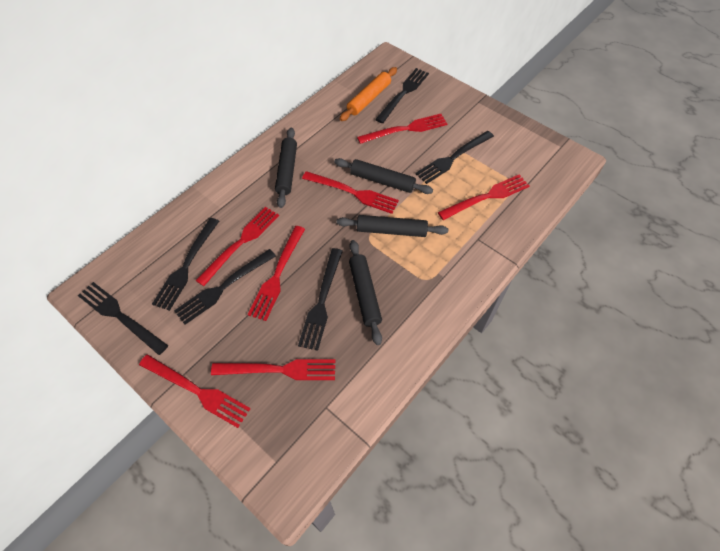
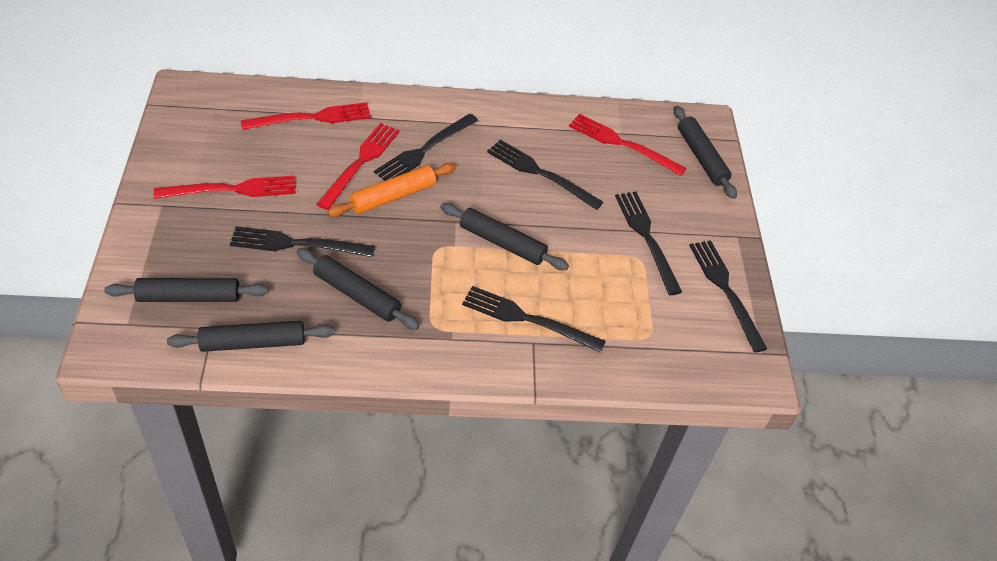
black rolling pin: 4 -> 5
red fork: 7 -> 4

